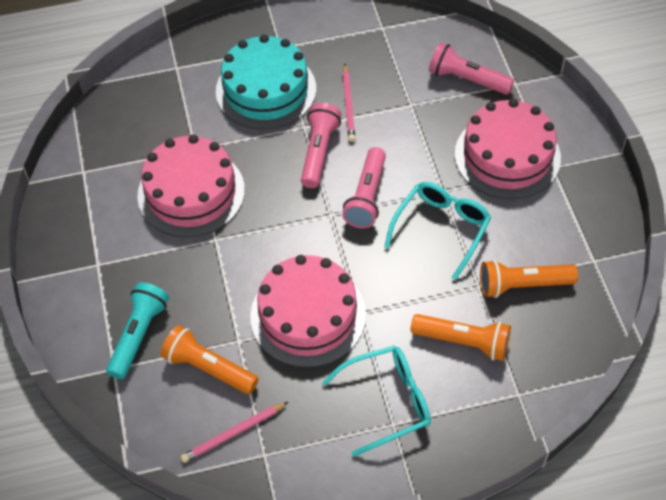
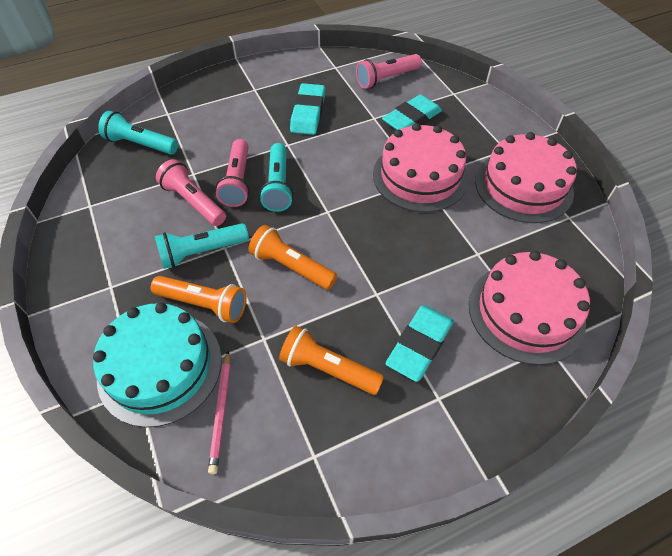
pink pencil: 2 -> 1
turquoise eraser: 0 -> 3
turquoise flashlight: 1 -> 3
turquoise glasses: 2 -> 0

